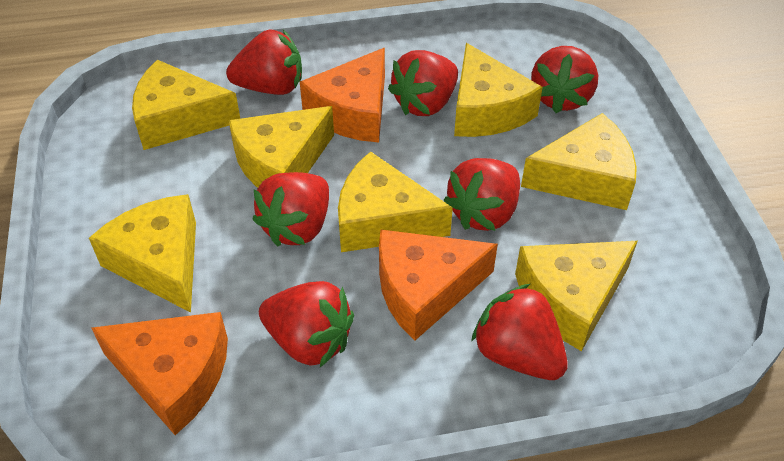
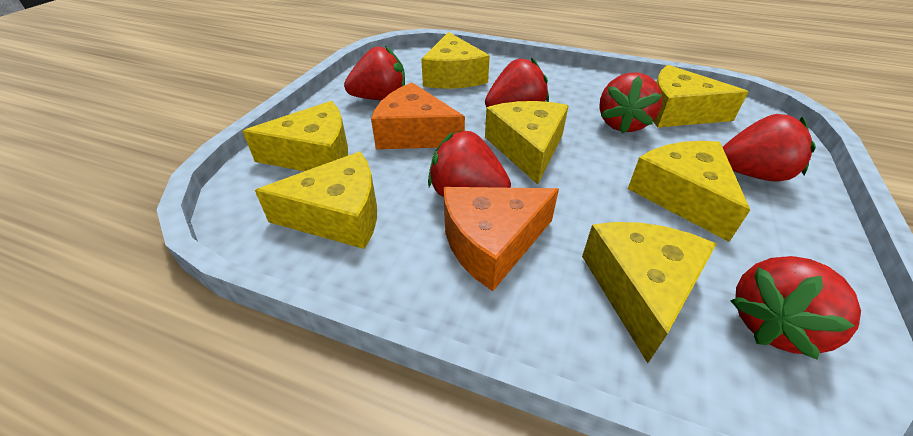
orange cheese: 3 -> 2
red strawberry: 7 -> 6

